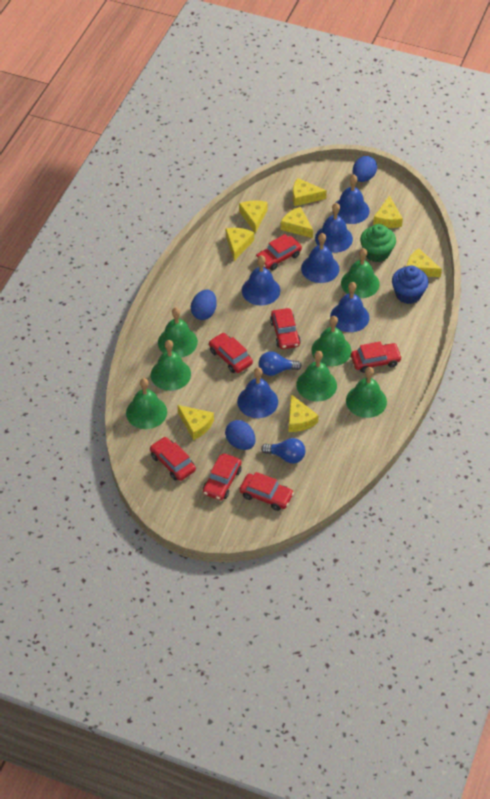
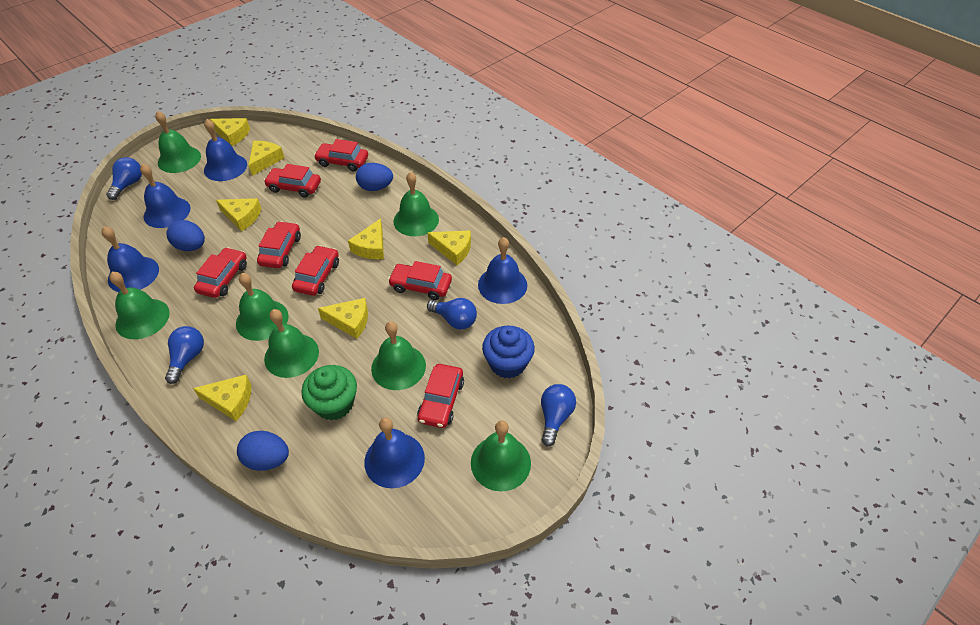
blue bell: 6 -> 5
blue light bulb: 2 -> 4
yellow cheese: 8 -> 7

